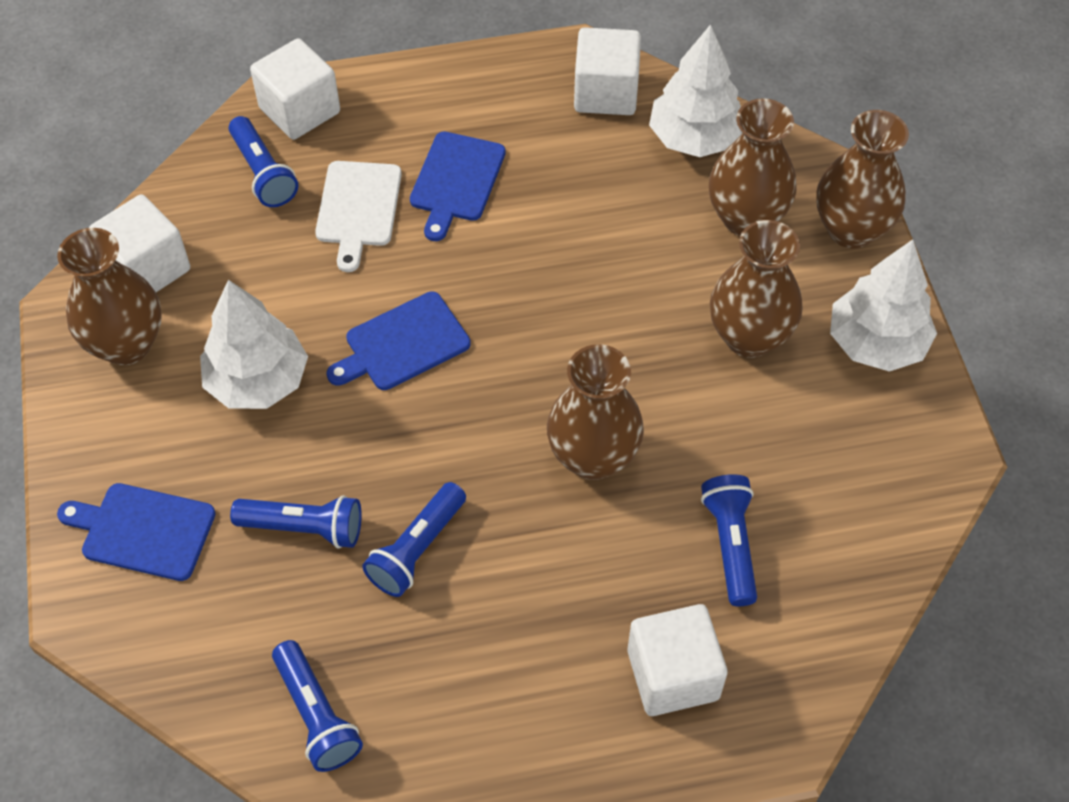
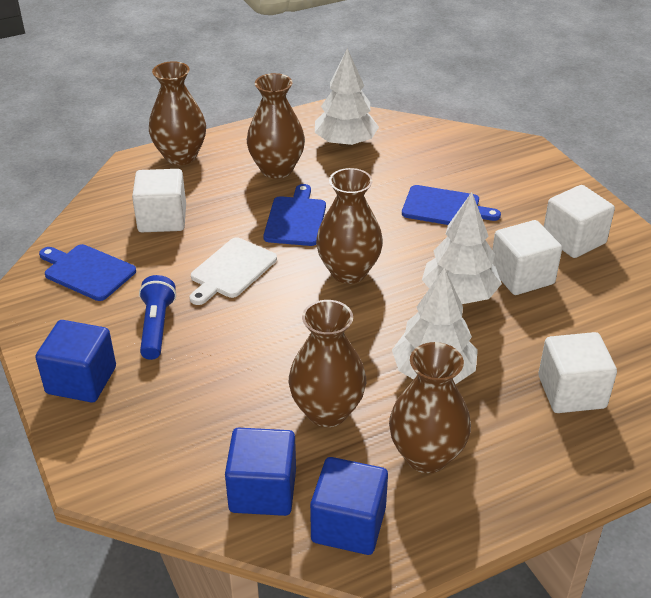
blue cube: 0 -> 3
blue flashlight: 5 -> 1

